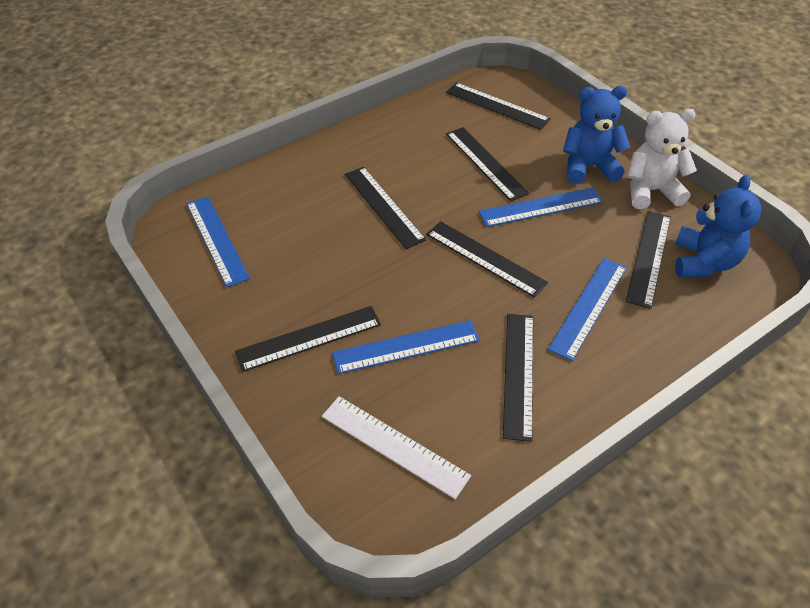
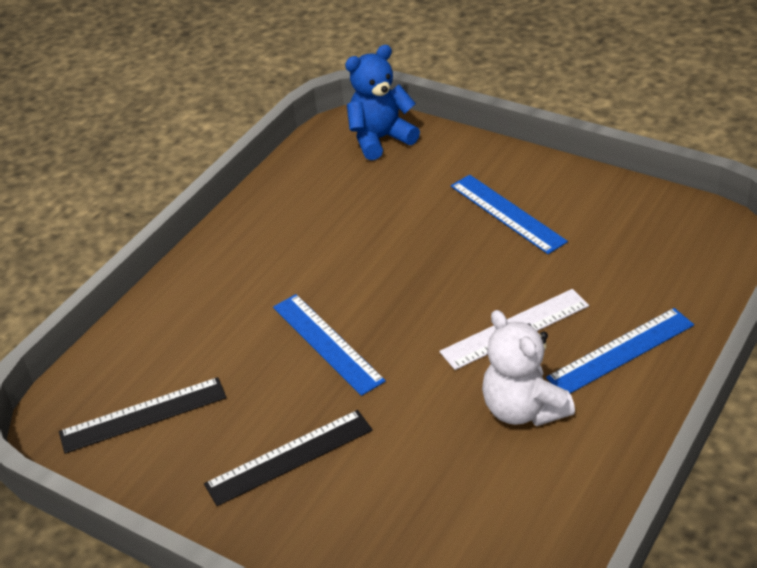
black ruler: 7 -> 2
blue ruler: 4 -> 3
blue teddy bear: 2 -> 1

